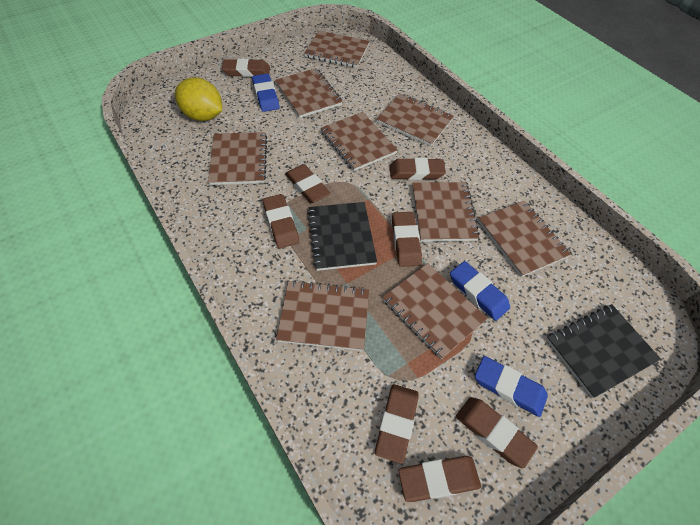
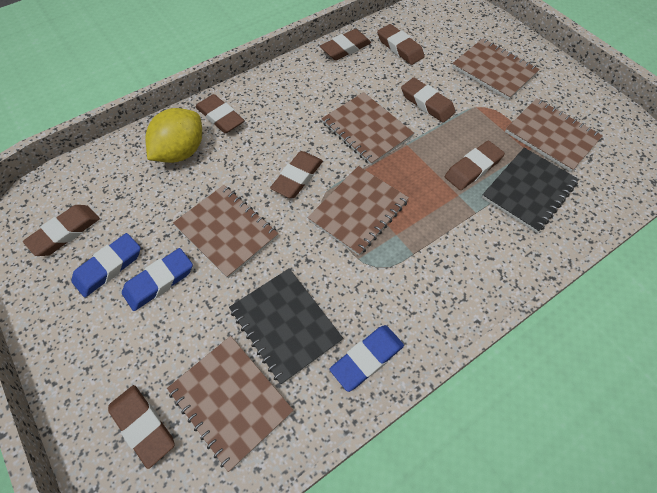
brown notebook: 9 -> 6

